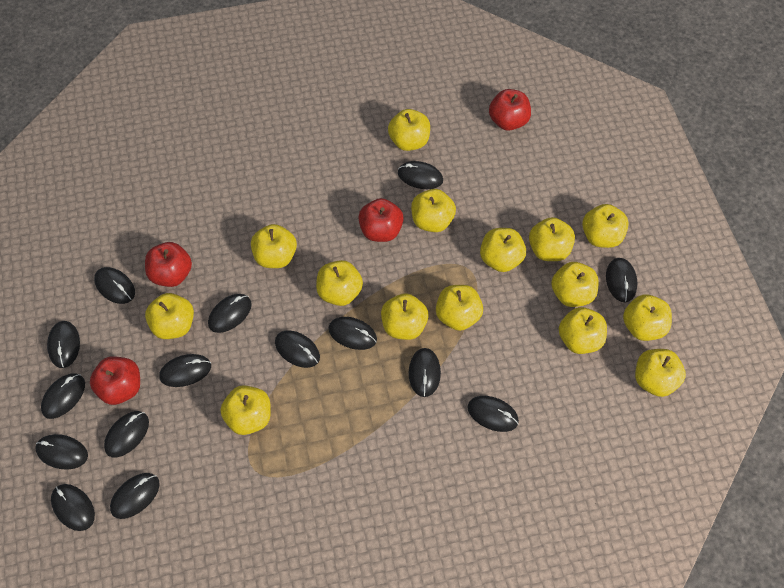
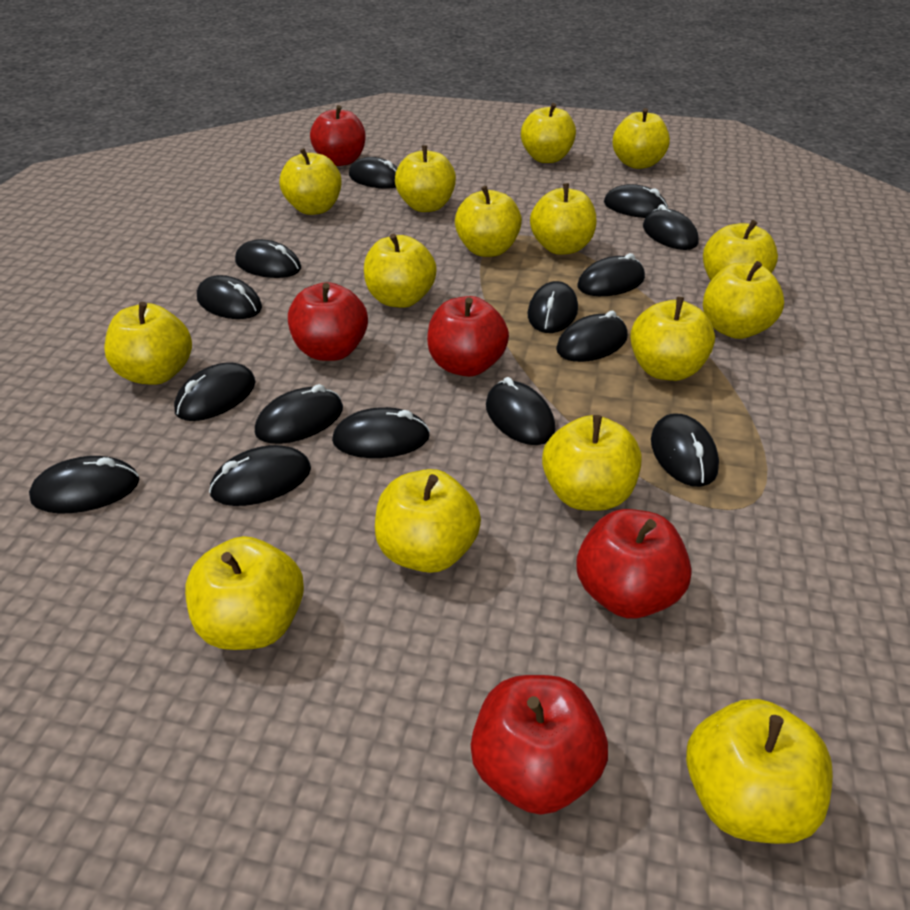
red apple: 4 -> 5

